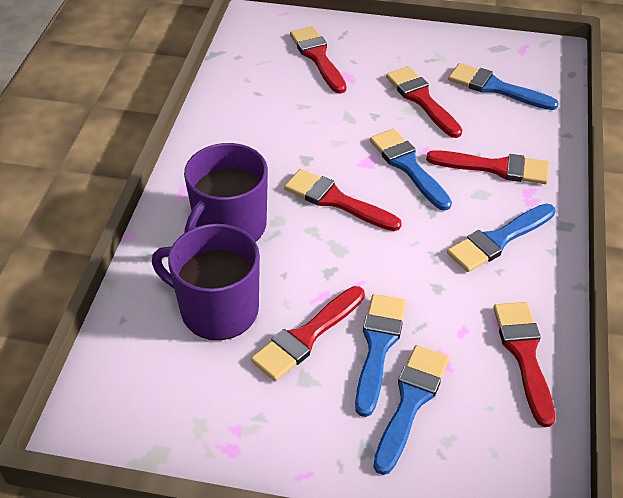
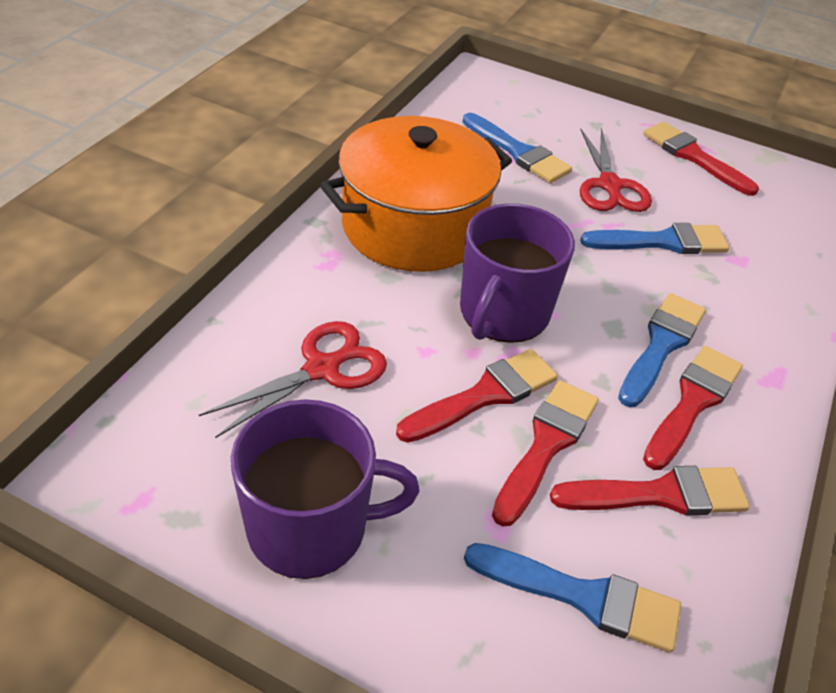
blue brush: 5 -> 4
orange pot: 0 -> 1
red brush: 6 -> 5
red scissors: 0 -> 2

